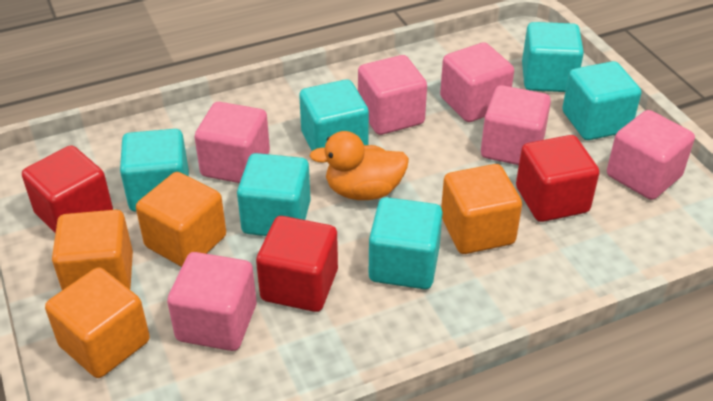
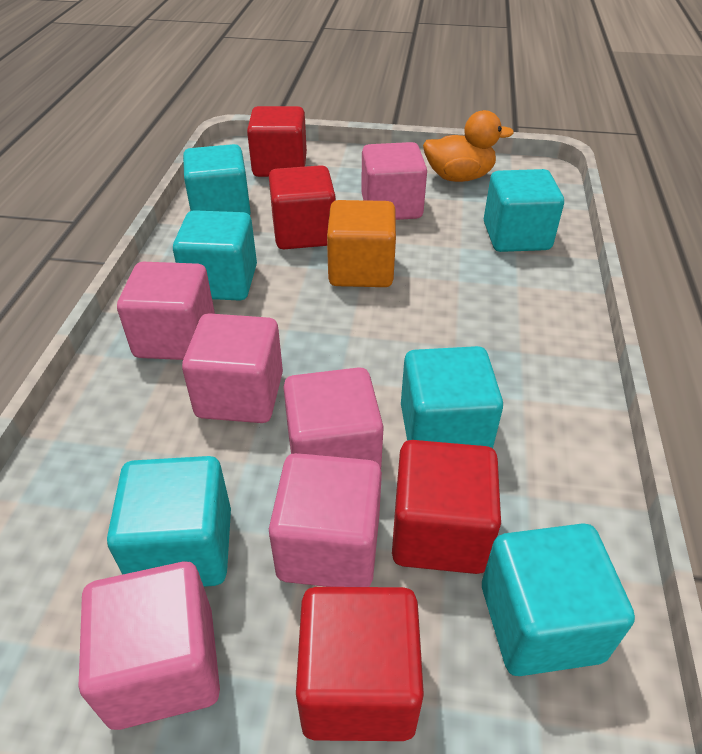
orange cube: 4 -> 1
red cube: 3 -> 4

